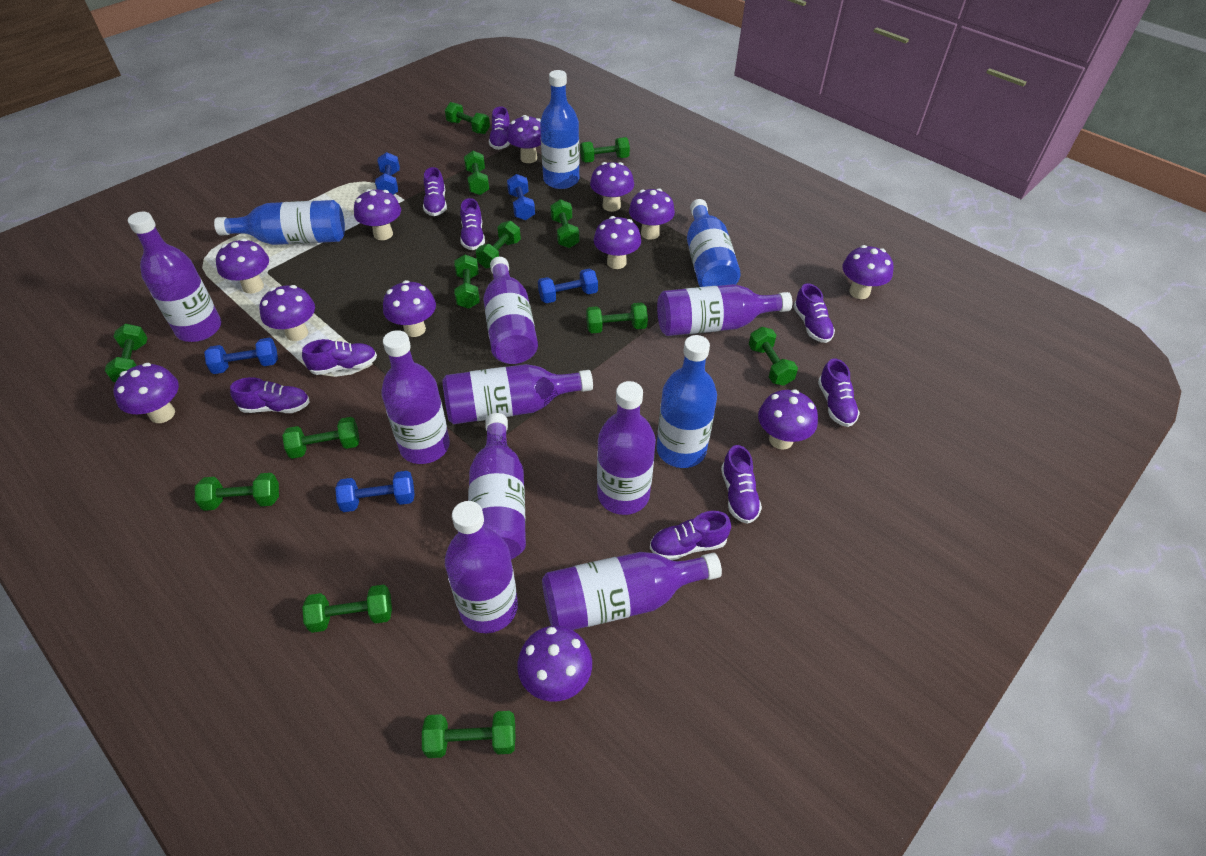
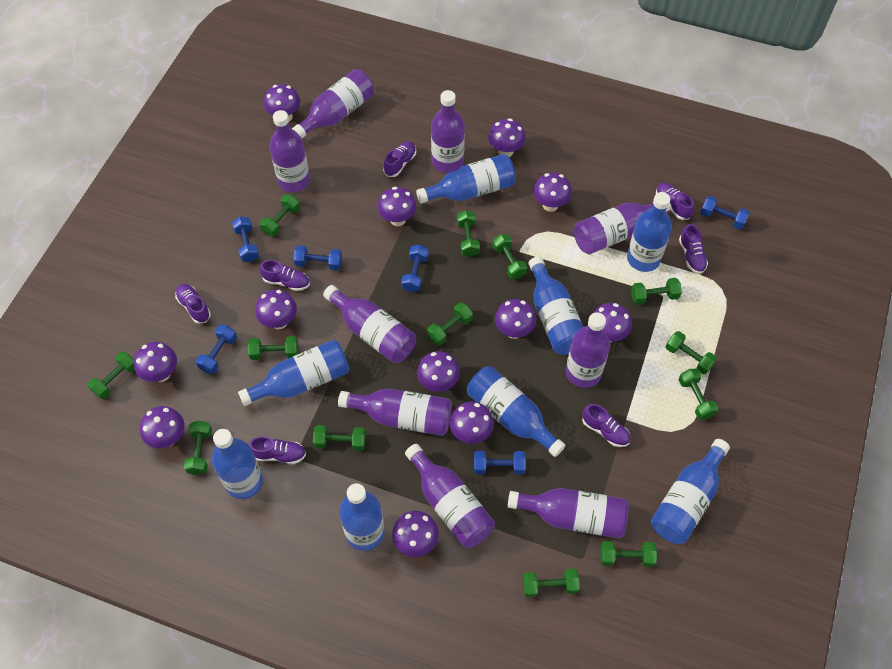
blue bottle: 4 -> 8
blue dumbbell: 5 -> 6
purple shoe: 9 -> 7

